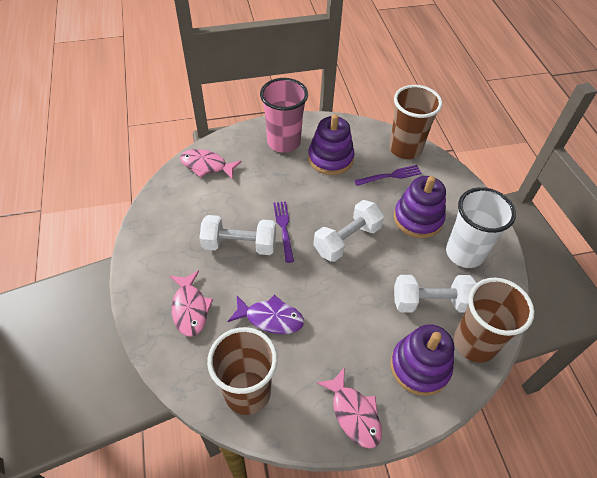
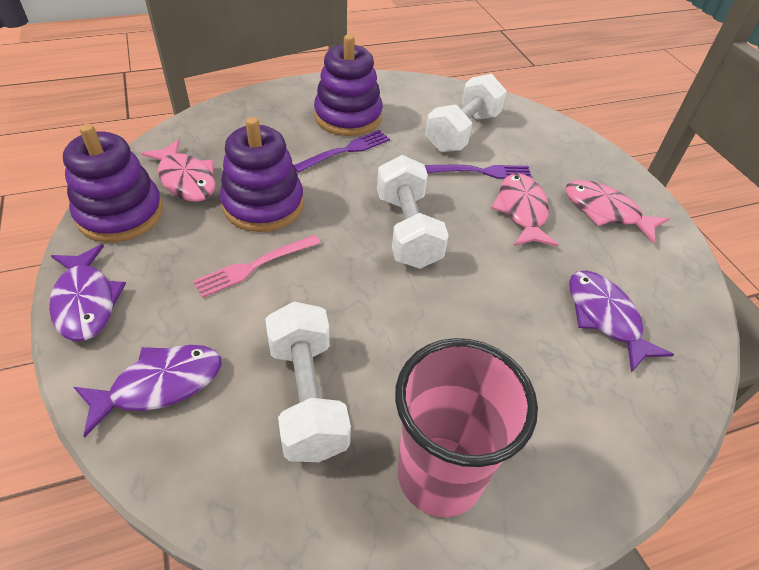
brown cup: 3 -> 0
pink fork: 0 -> 1
purple fish: 1 -> 3
white cup: 1 -> 0

